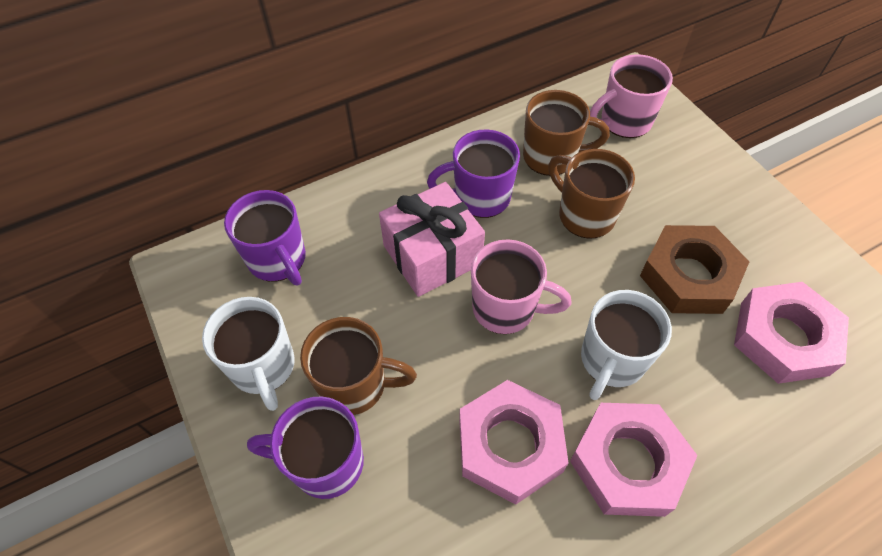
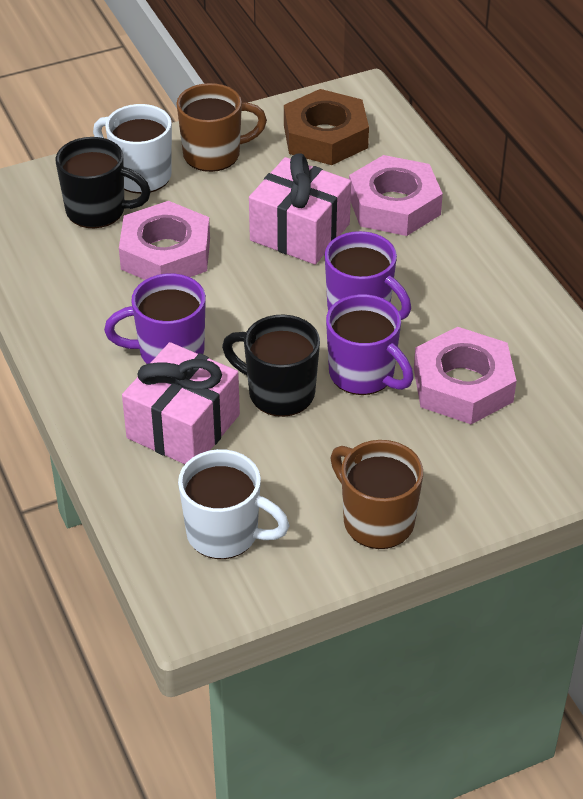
black mug: 0 -> 2
brown mug: 3 -> 2
pink gift: 1 -> 2
pink mug: 2 -> 0

